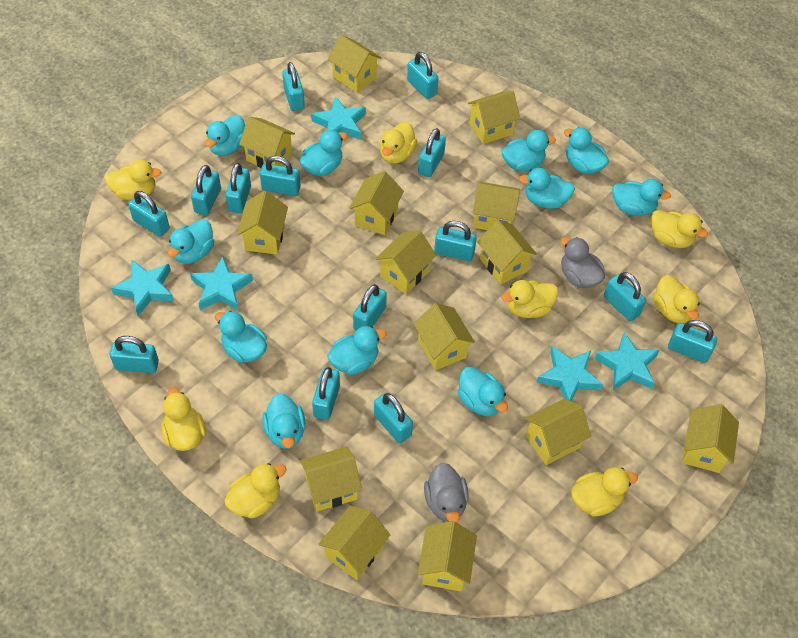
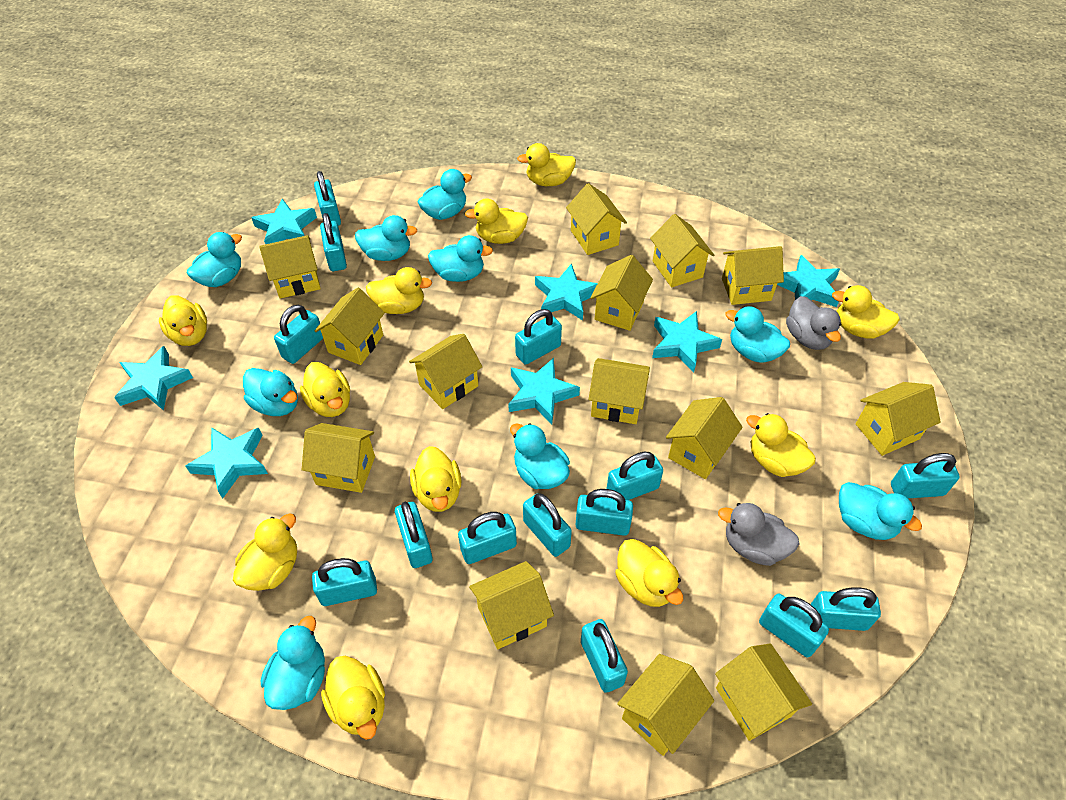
turquoise duck: 11 -> 9
turquoise star: 5 -> 7
yellow duck: 8 -> 11

